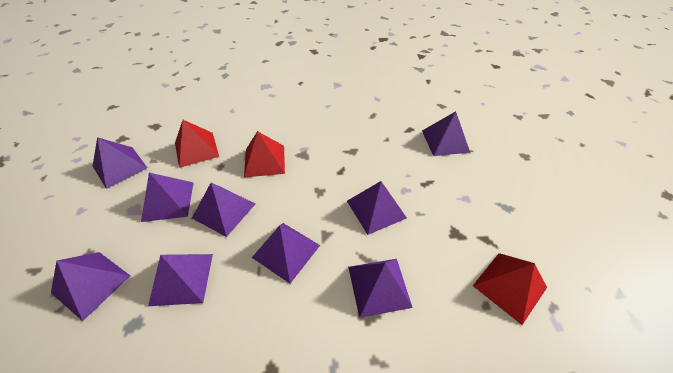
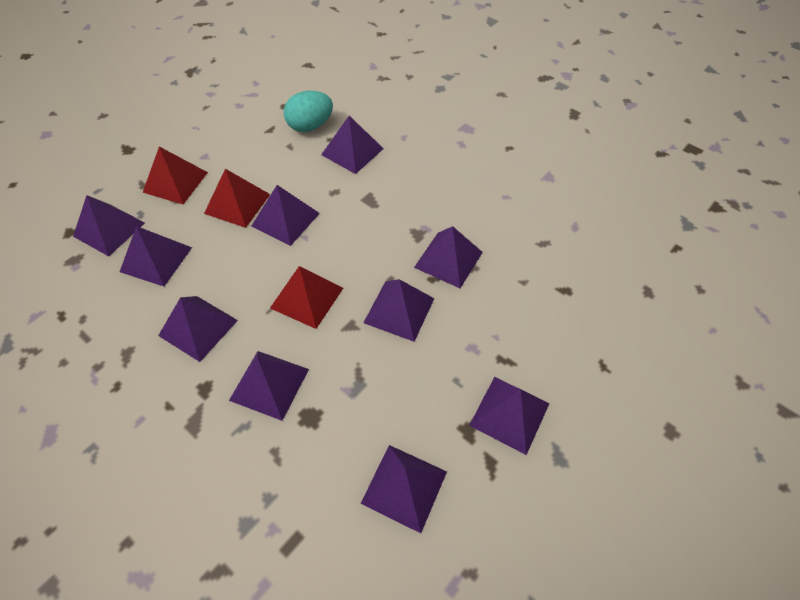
purple pyramid: 9 -> 10
turquoise egg: 0 -> 1

